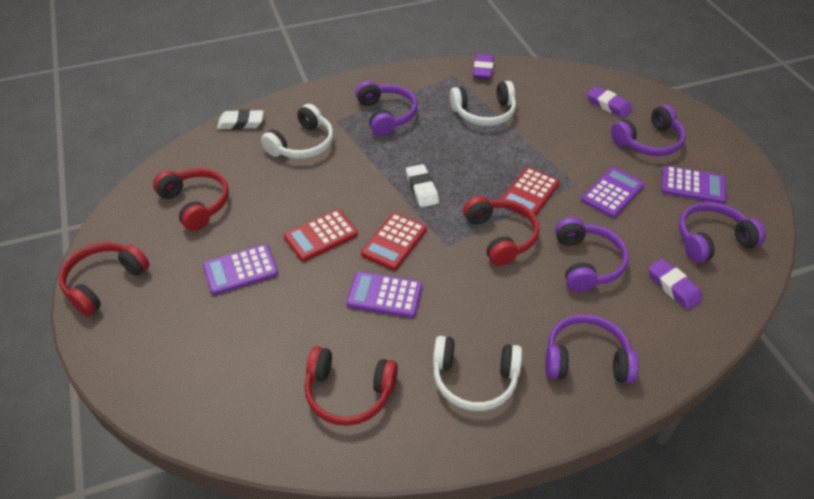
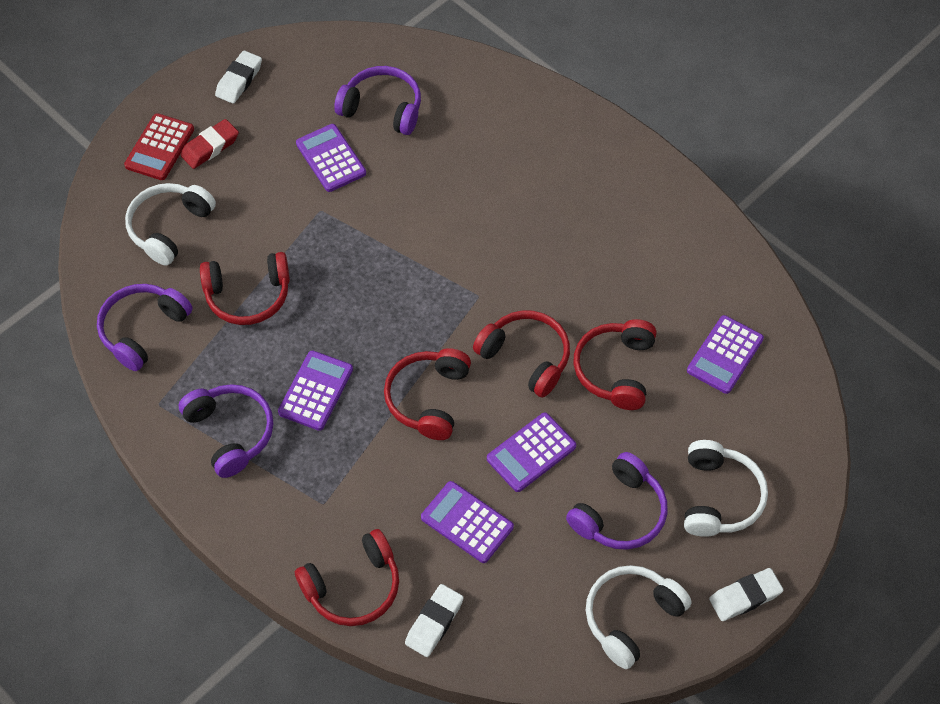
purple calculator: 4 -> 5
purple eraser: 3 -> 0
purple headphones: 5 -> 4
red calculator: 3 -> 1
red eraser: 0 -> 1
red headphones: 4 -> 5
white eraser: 2 -> 3

